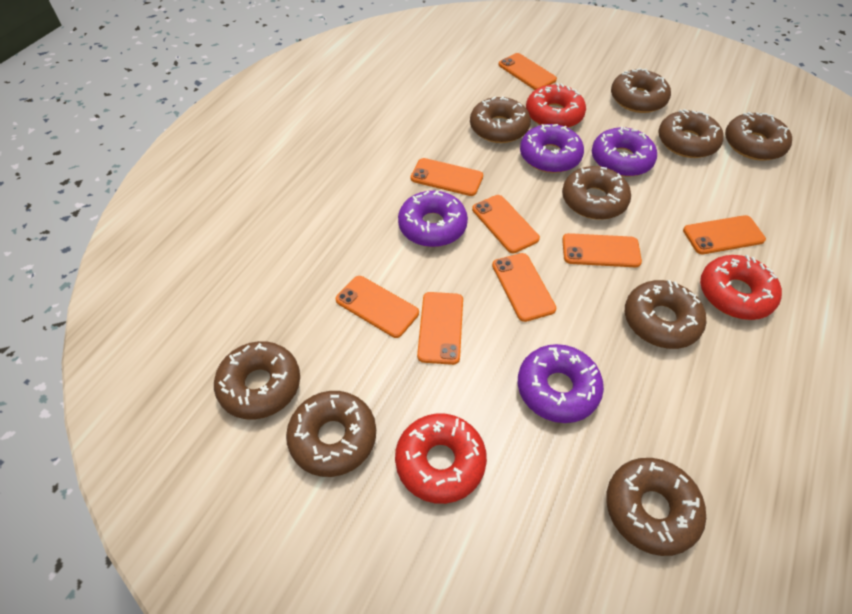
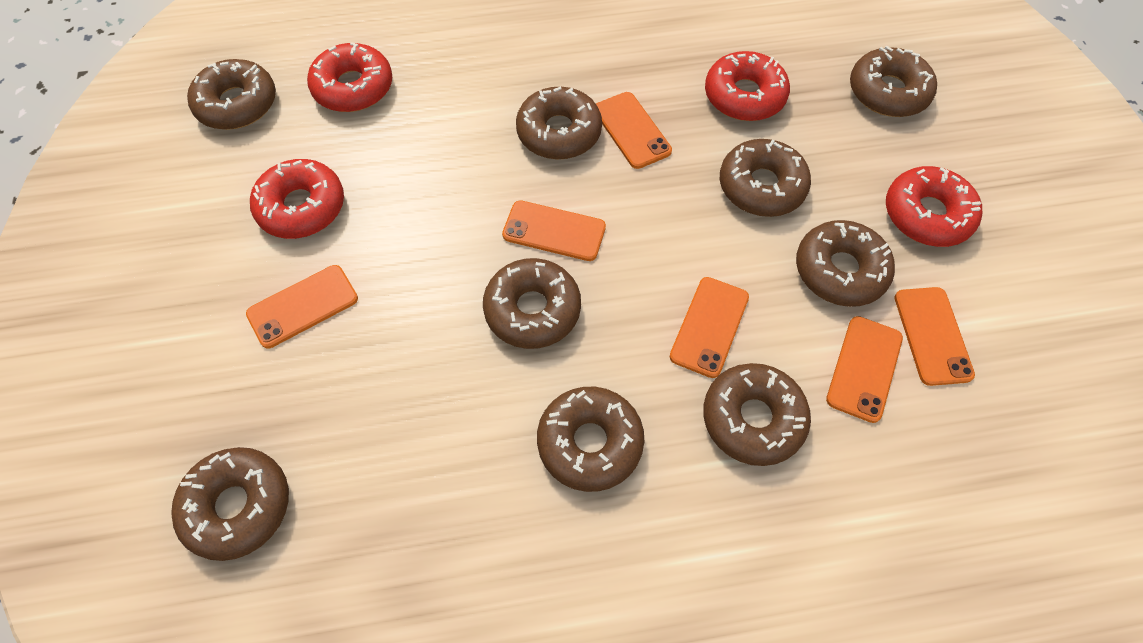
orange phone: 8 -> 6
purple donut: 4 -> 0
red donut: 3 -> 4

